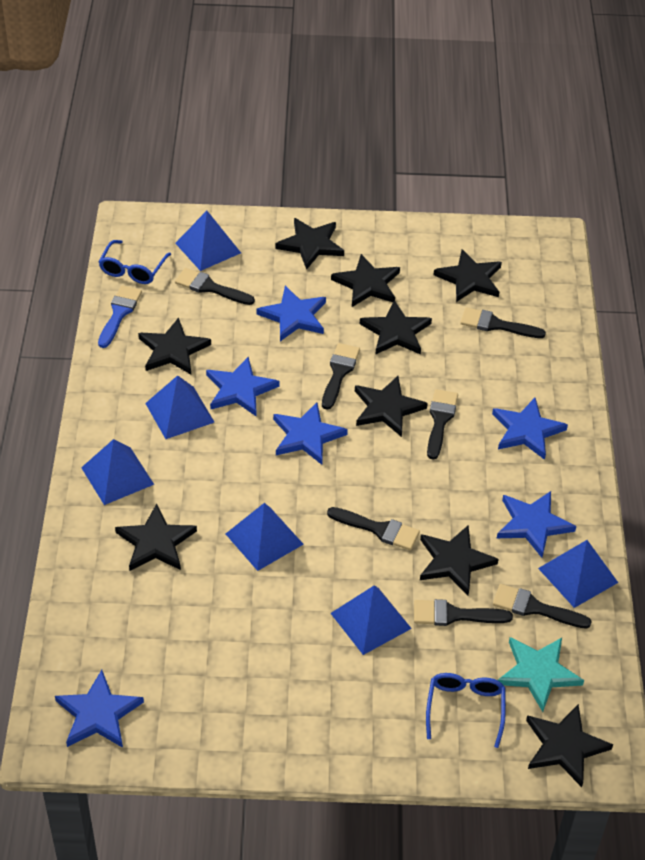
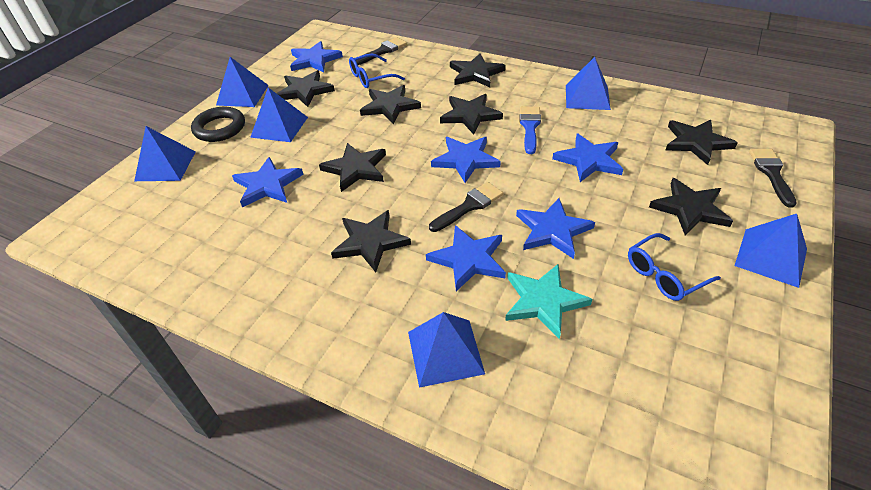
black brush: 7 -> 3
black ring: 0 -> 1
black star: 9 -> 8

